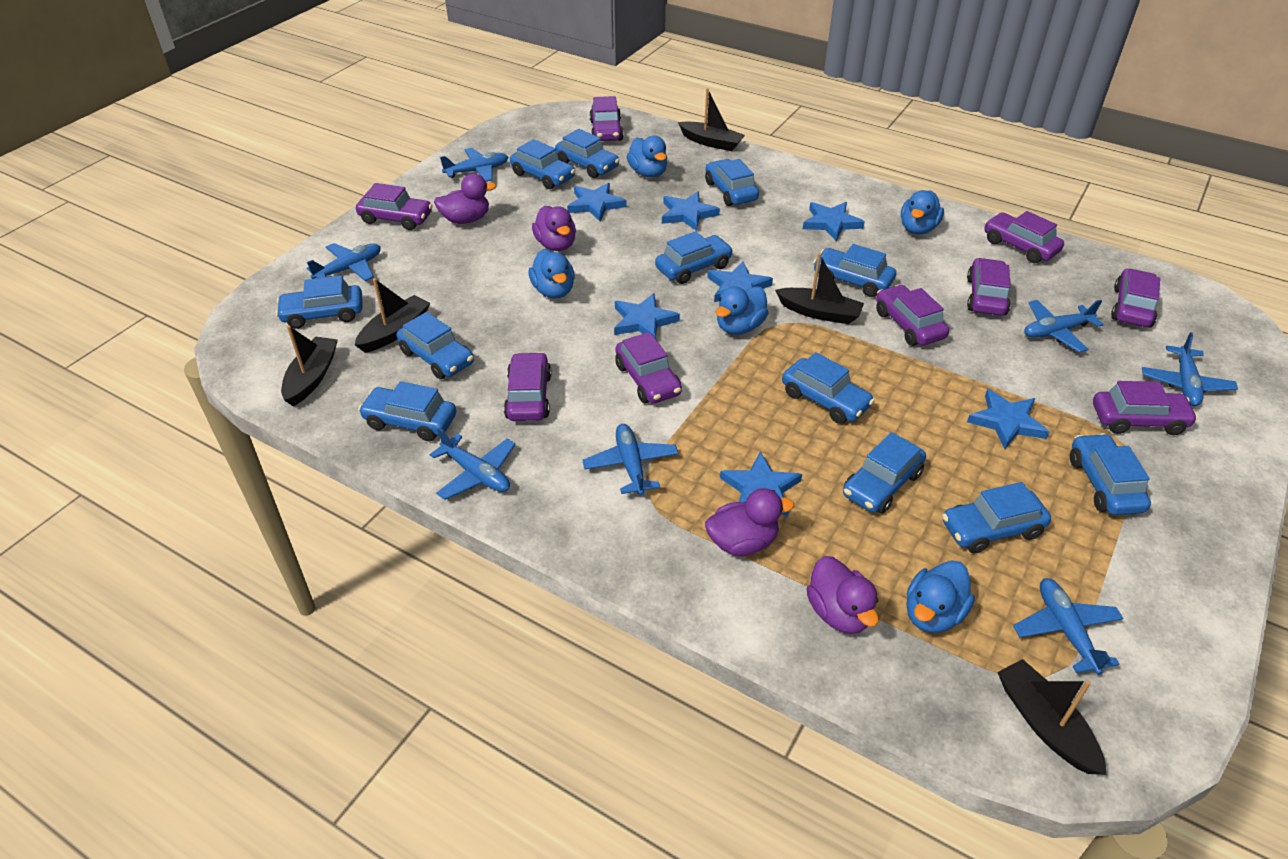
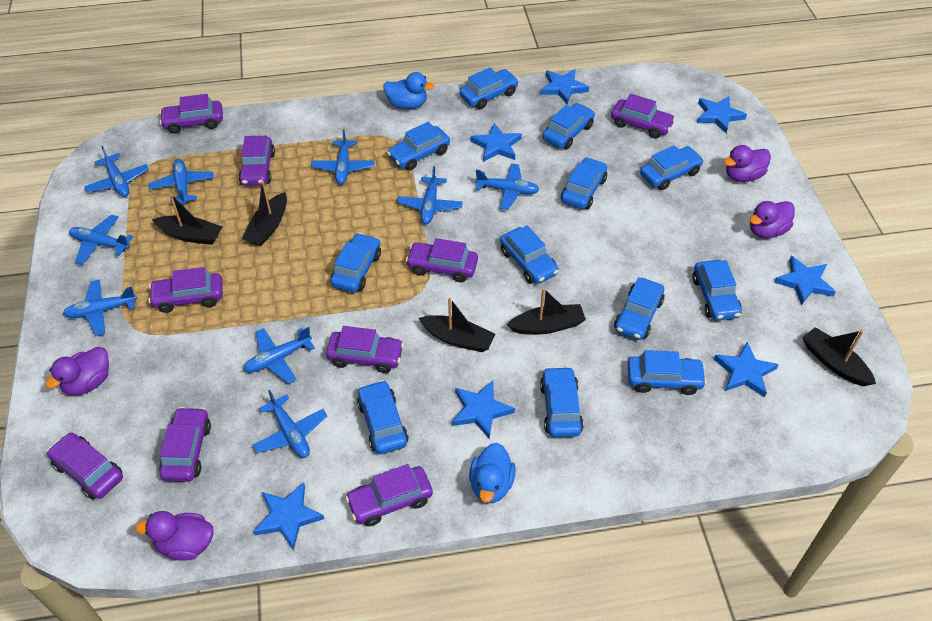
blue duck: 5 -> 2
blue plane: 7 -> 9

